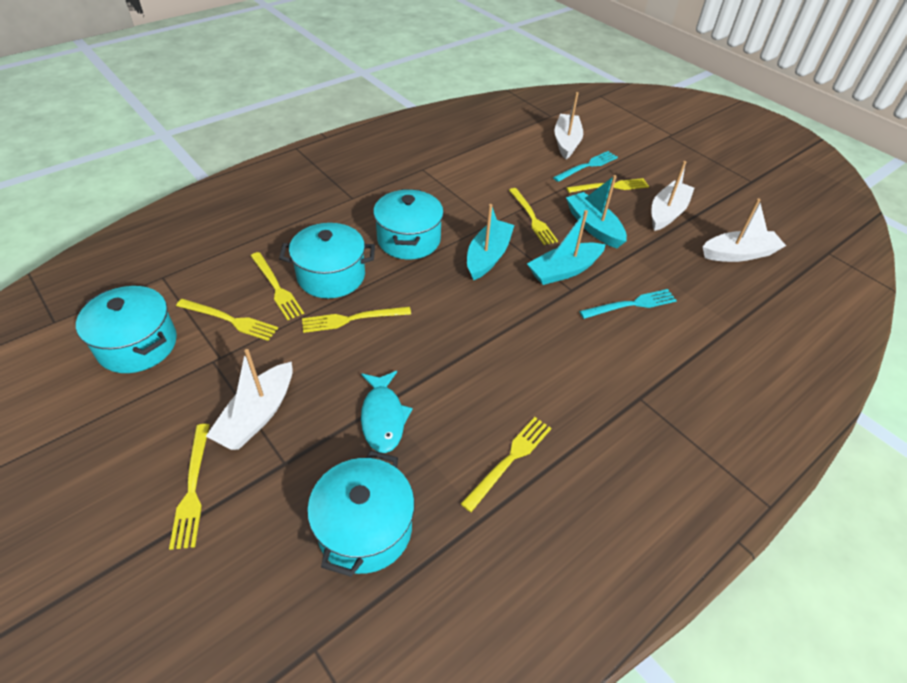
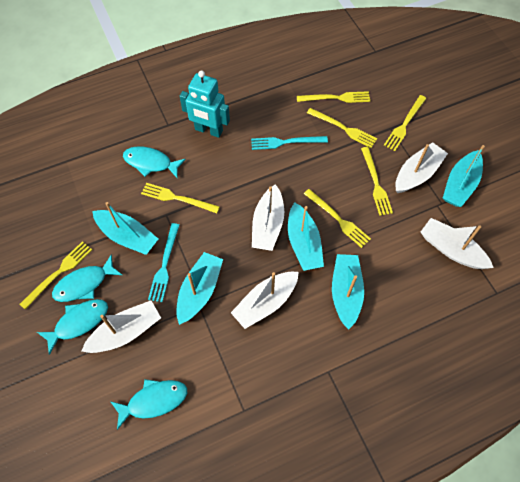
turquoise boat: 3 -> 5
turquoise fish: 1 -> 4
turquoise pot: 4 -> 0
turquoise robot: 0 -> 1
white boat: 4 -> 5

